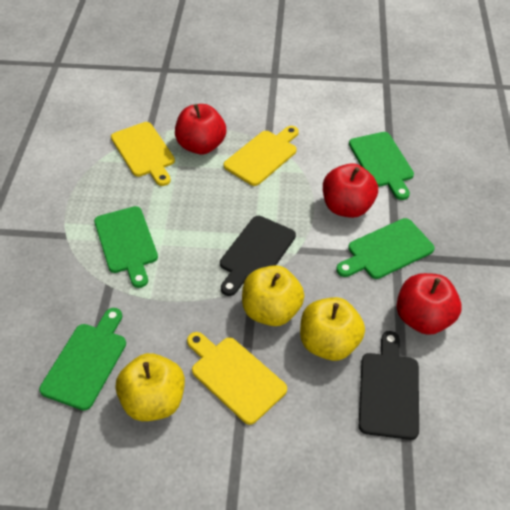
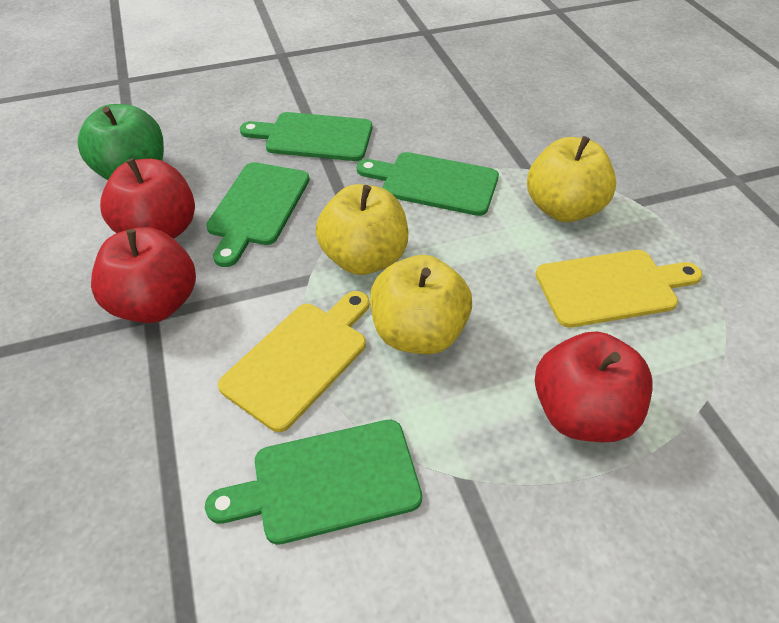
black cutting board: 2 -> 0
green apple: 0 -> 1
yellow cutting board: 3 -> 2

